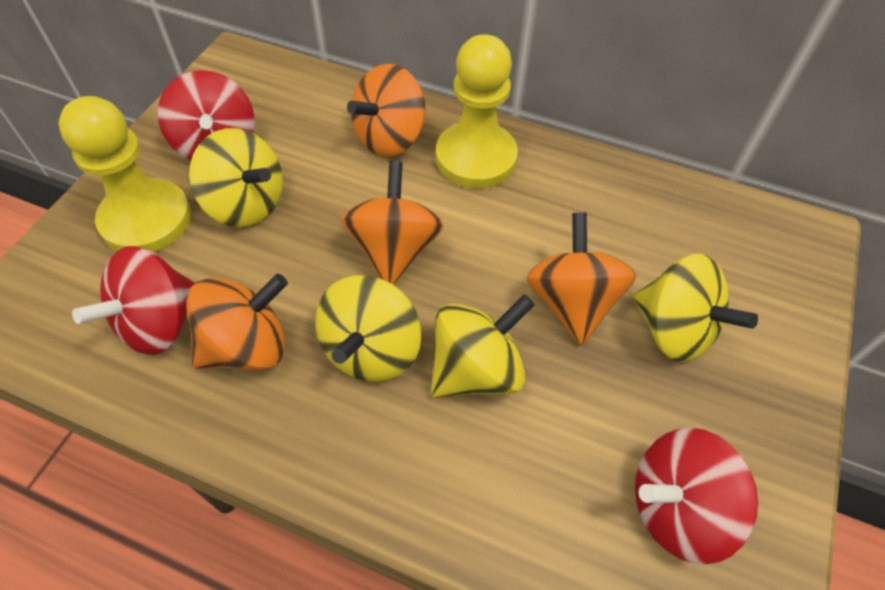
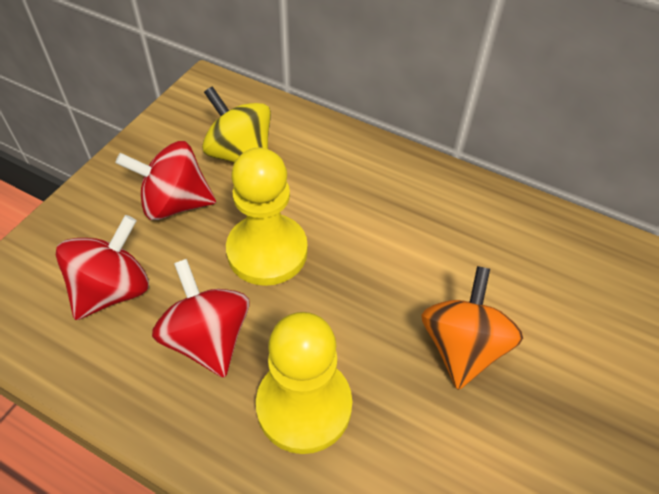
orange spinning top: 4 -> 1
yellow spinning top: 4 -> 1

